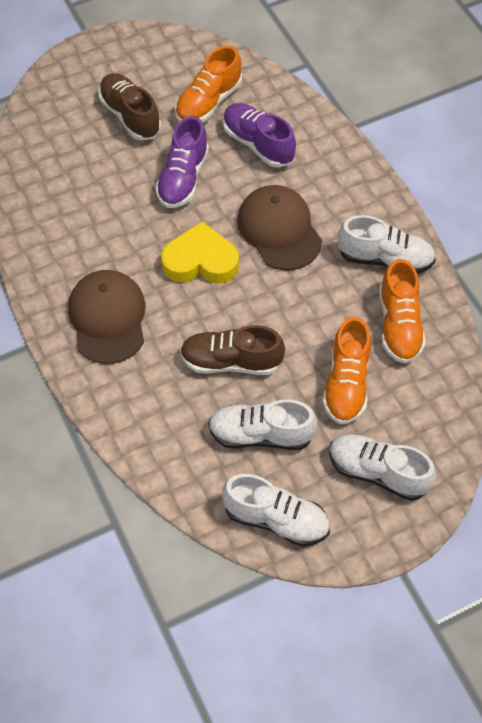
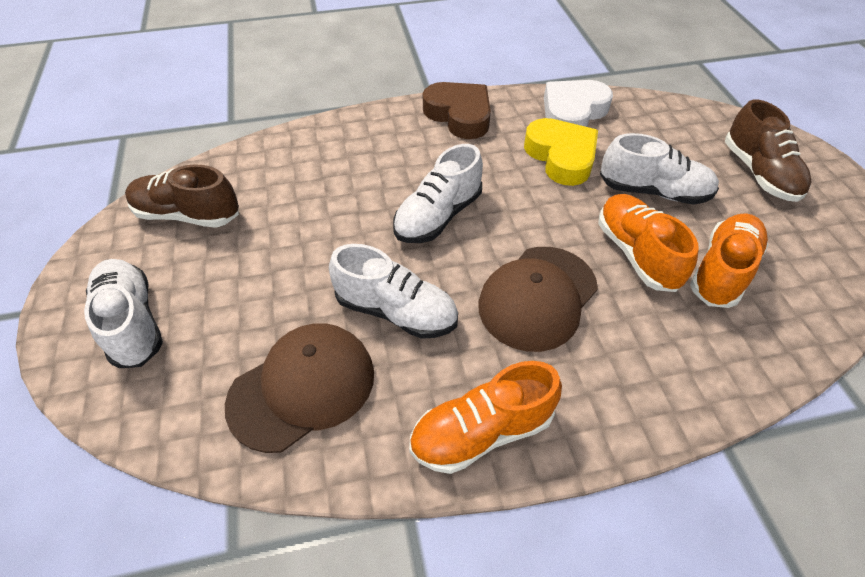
brown heart: 0 -> 1
purple shoe: 2 -> 0
white heart: 0 -> 1

